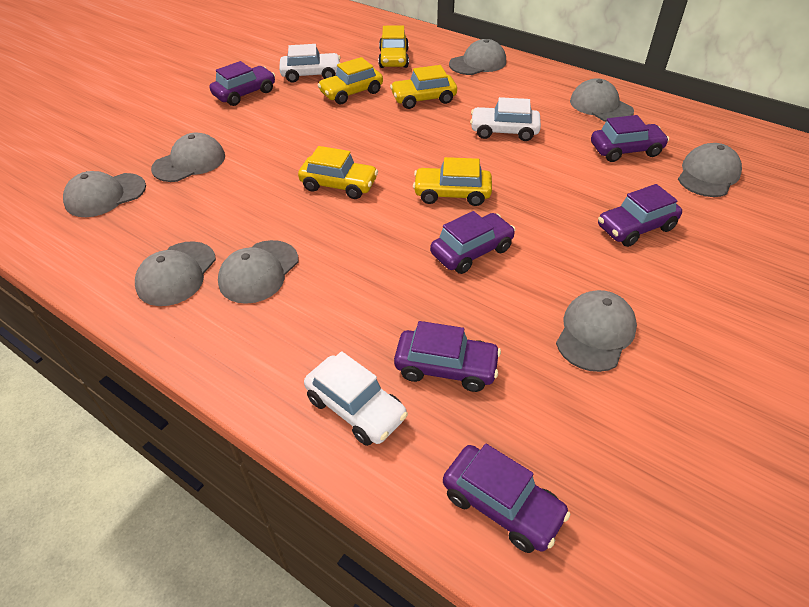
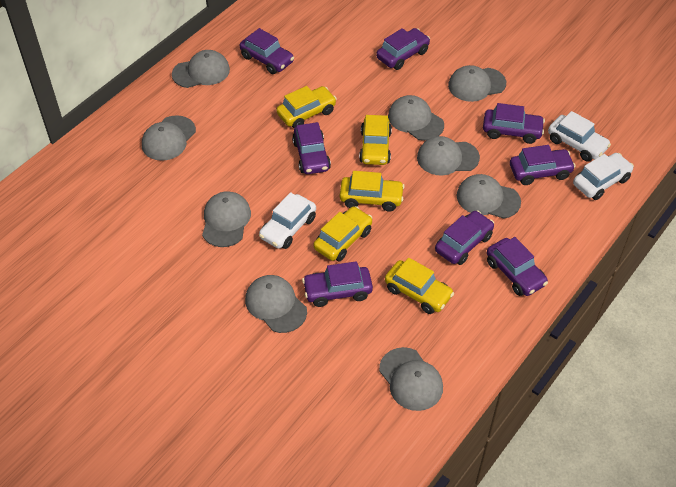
grey cap: 8 -> 9
purple car: 6 -> 8

